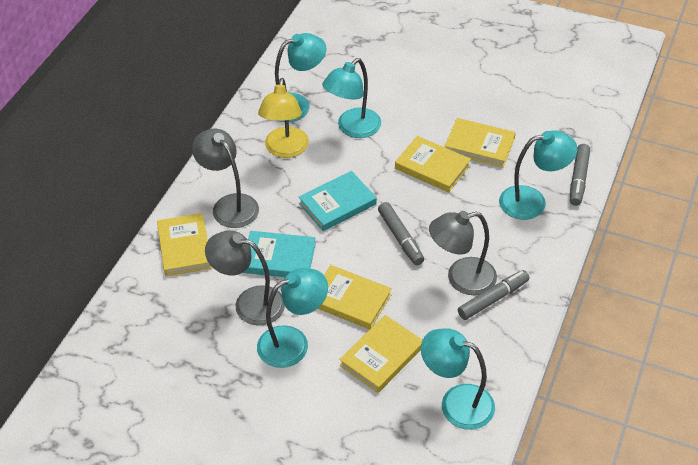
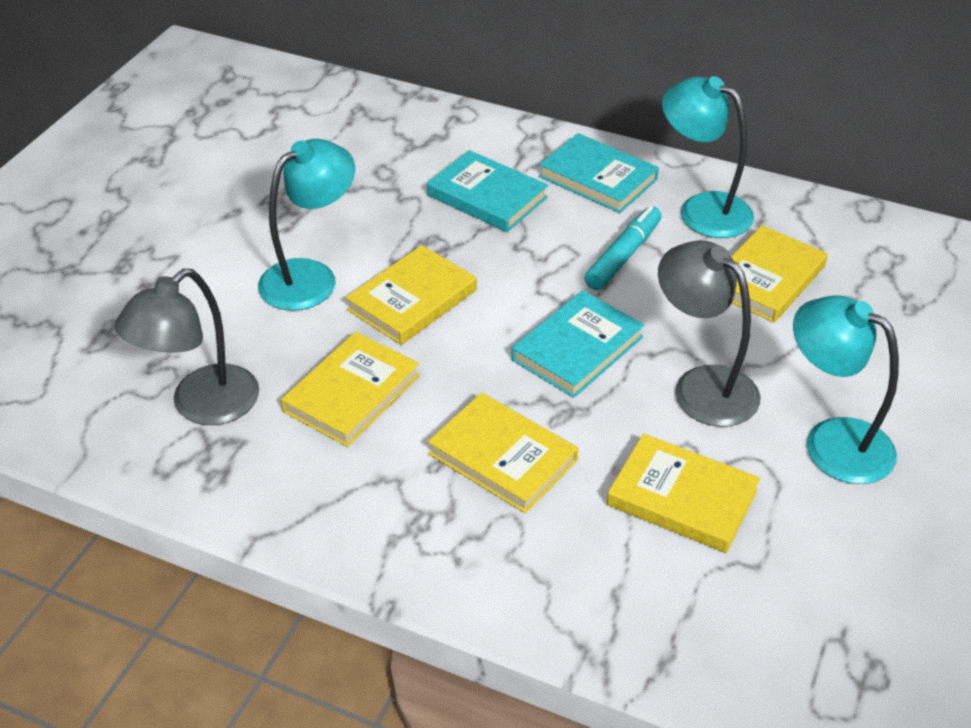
grey lamp: 3 -> 2
grey marker: 3 -> 0
turquoise book: 2 -> 3
turquoise lamp: 5 -> 3
turquoise marker: 0 -> 1
yellow lamp: 1 -> 0

